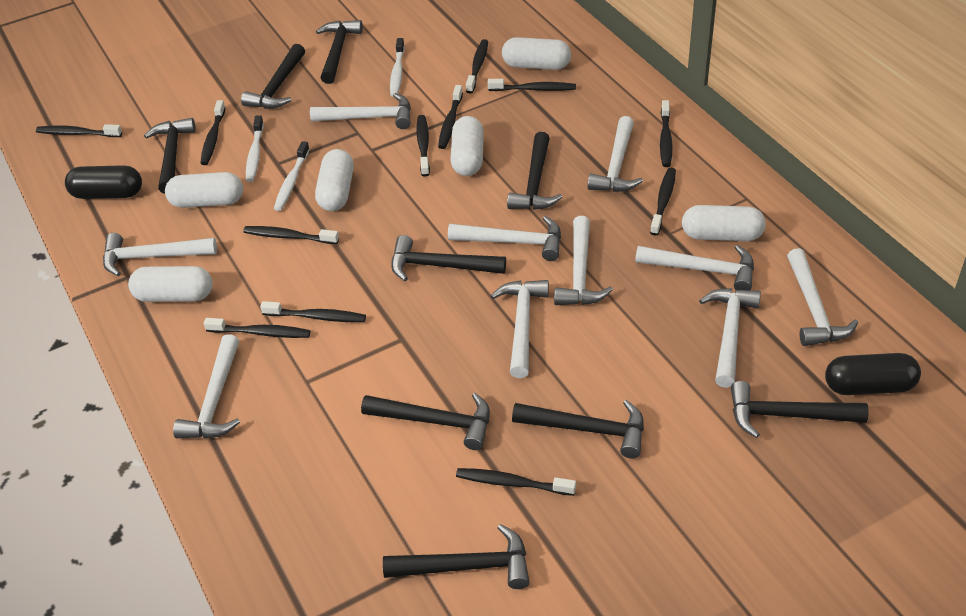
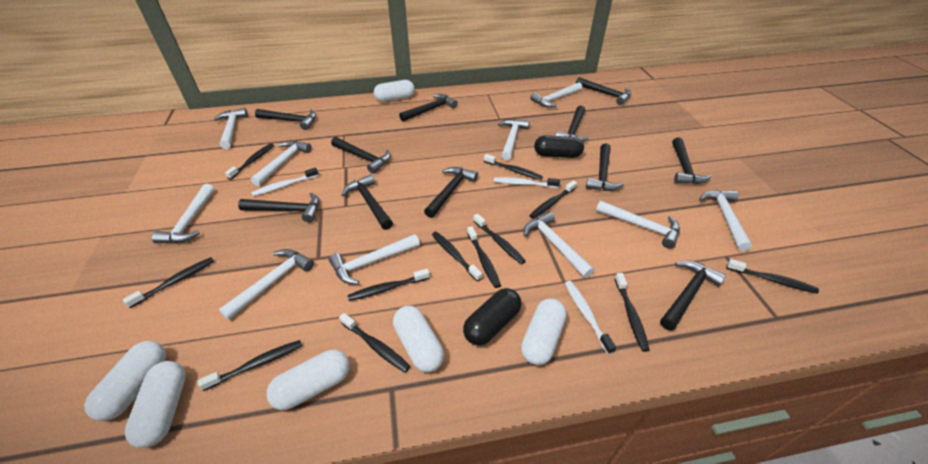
black hammer: 9 -> 11

